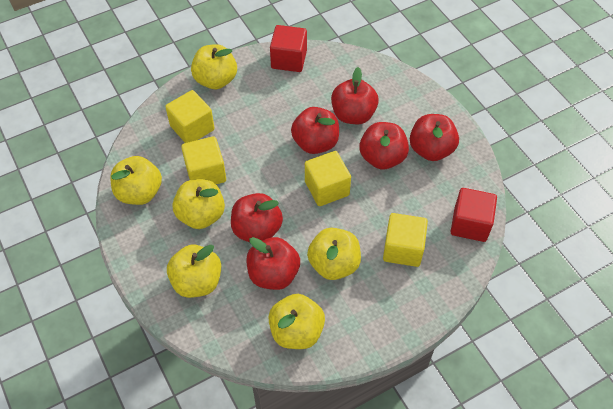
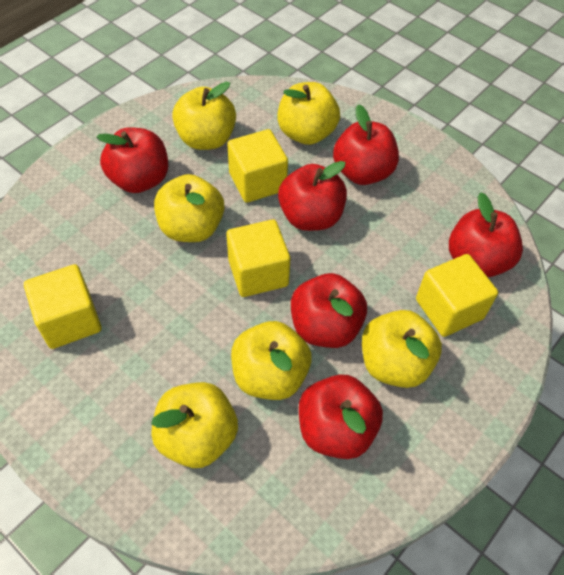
red cube: 2 -> 0

